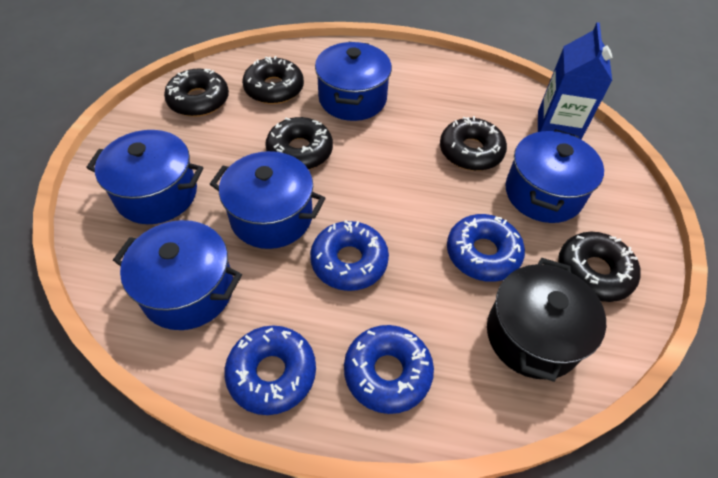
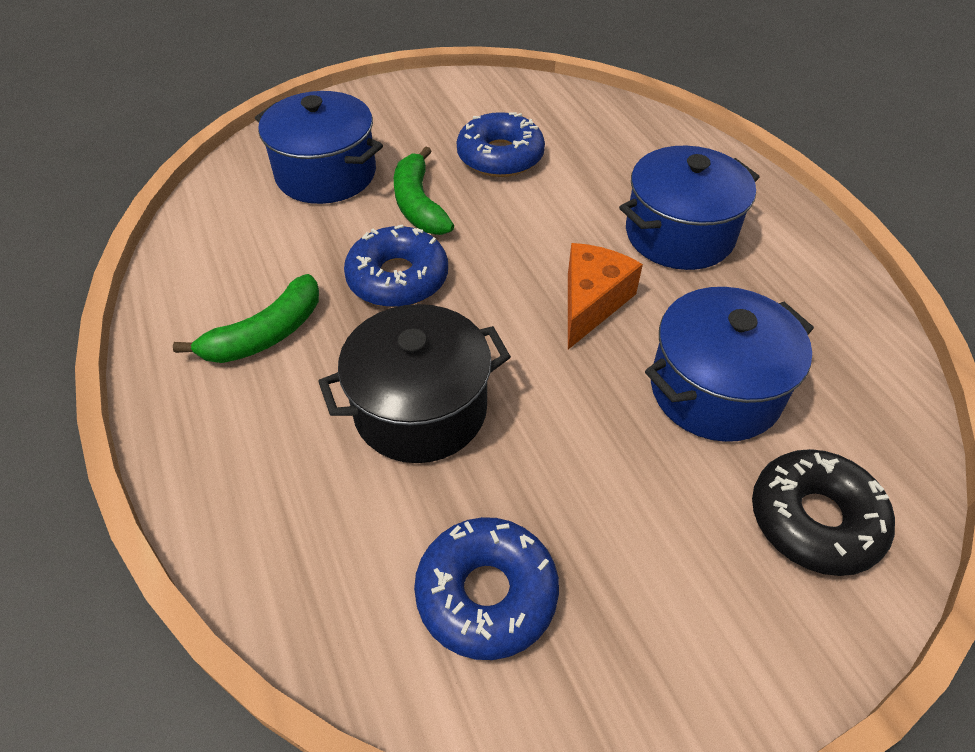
black donut: 5 -> 1
blue carton: 1 -> 0
blue donut: 4 -> 3
blue pot: 5 -> 3
green banana: 0 -> 2
orange cheese: 0 -> 1

